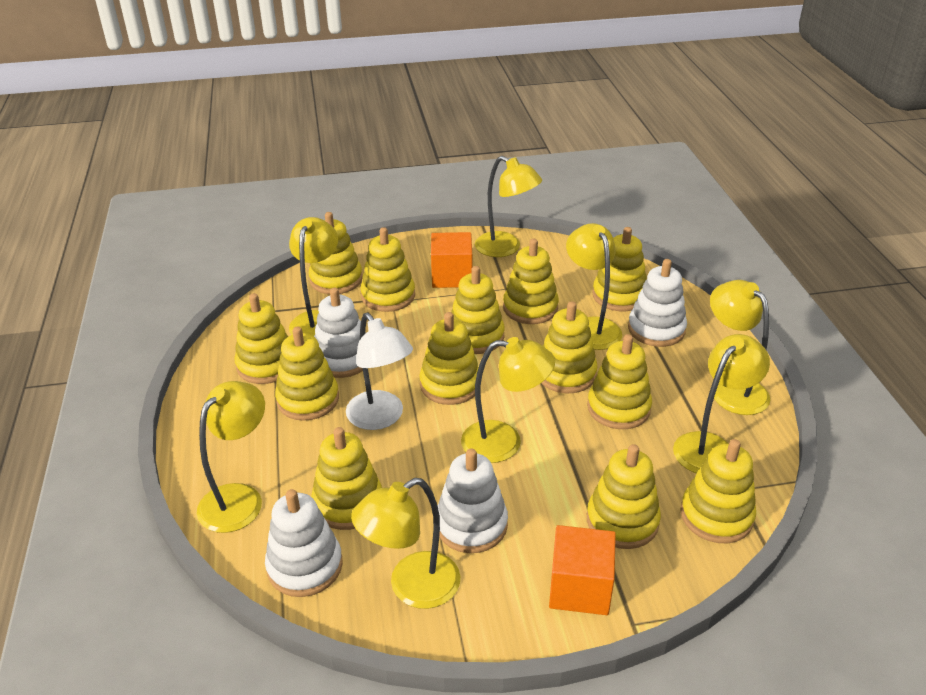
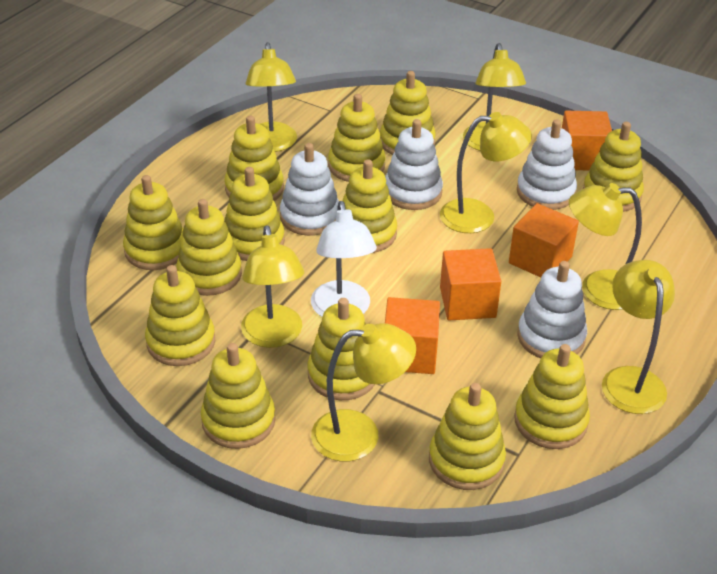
orange cube: 2 -> 4
yellow lamp: 8 -> 7

